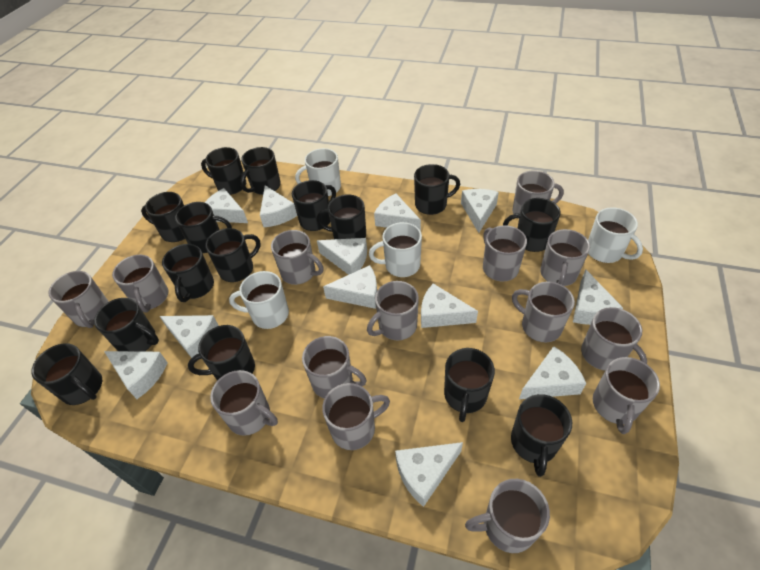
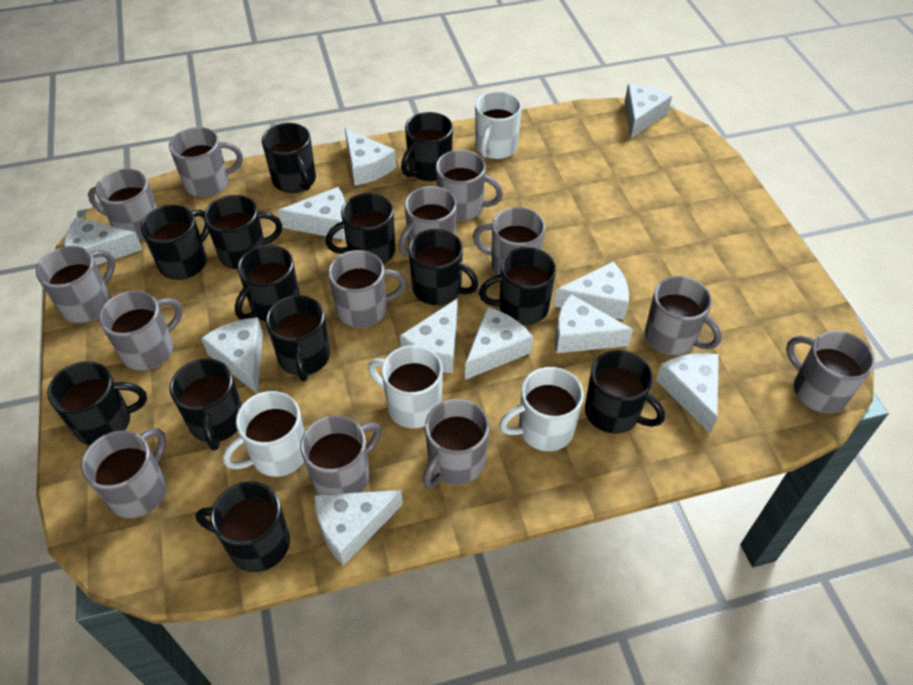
black mug: 15 -> 13
grey mug: 14 -> 13
white cheese: 12 -> 11

